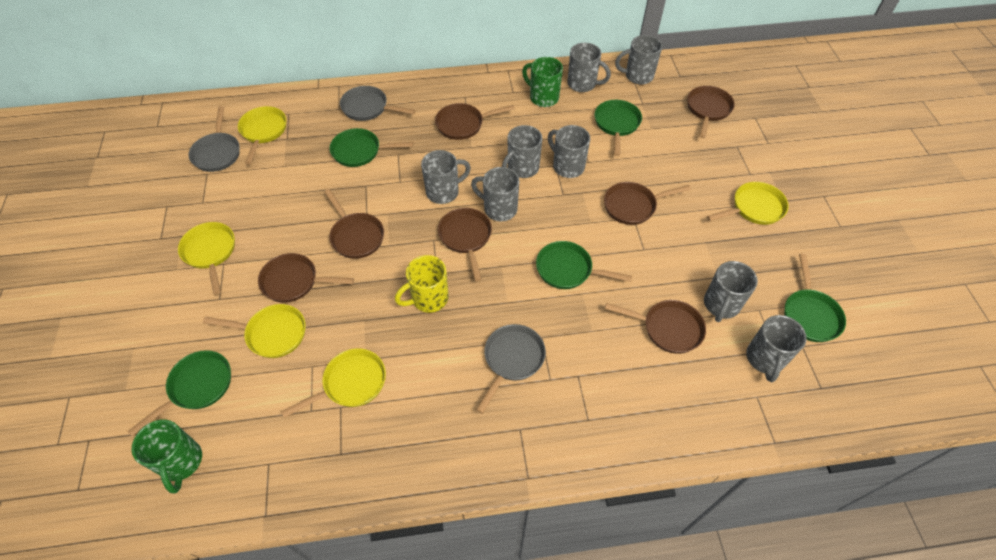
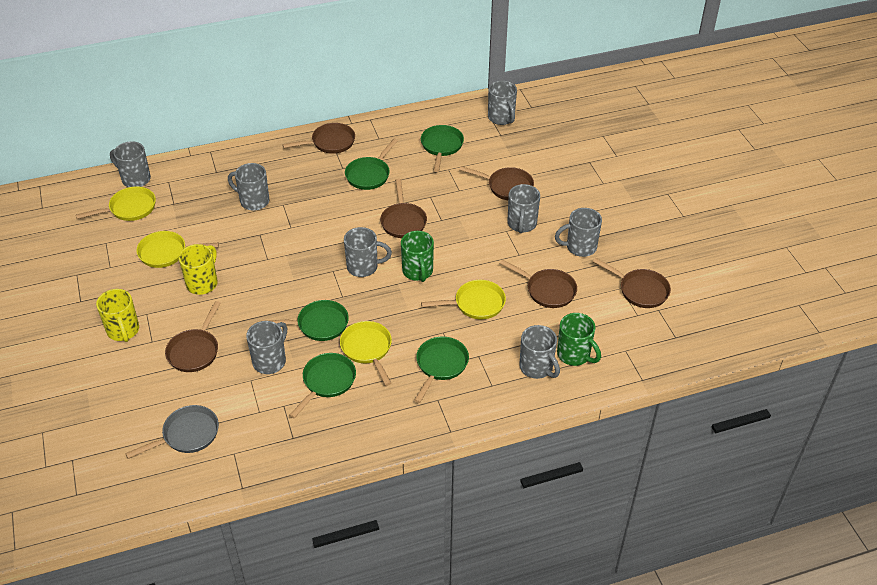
brown pan: 7 -> 6
grey pan: 3 -> 1
yellow mug: 1 -> 2
yellow pan: 5 -> 4

